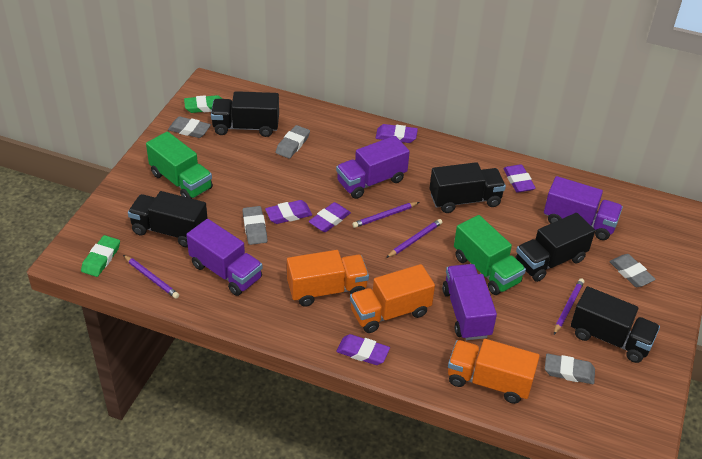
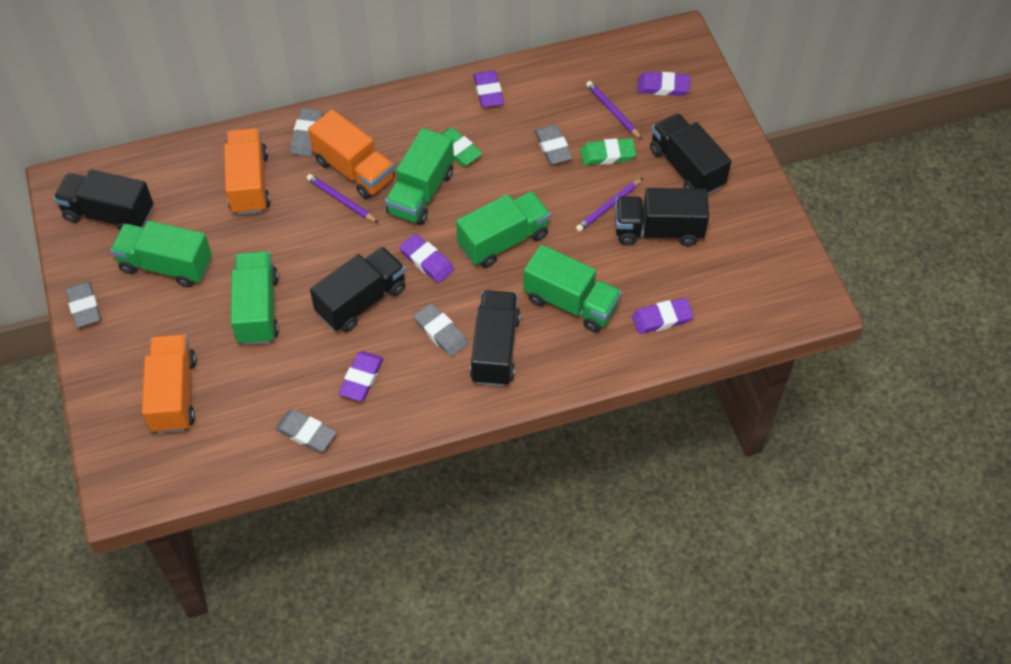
green truck: 2 -> 5
purple pencil: 4 -> 3
purple truck: 4 -> 0

